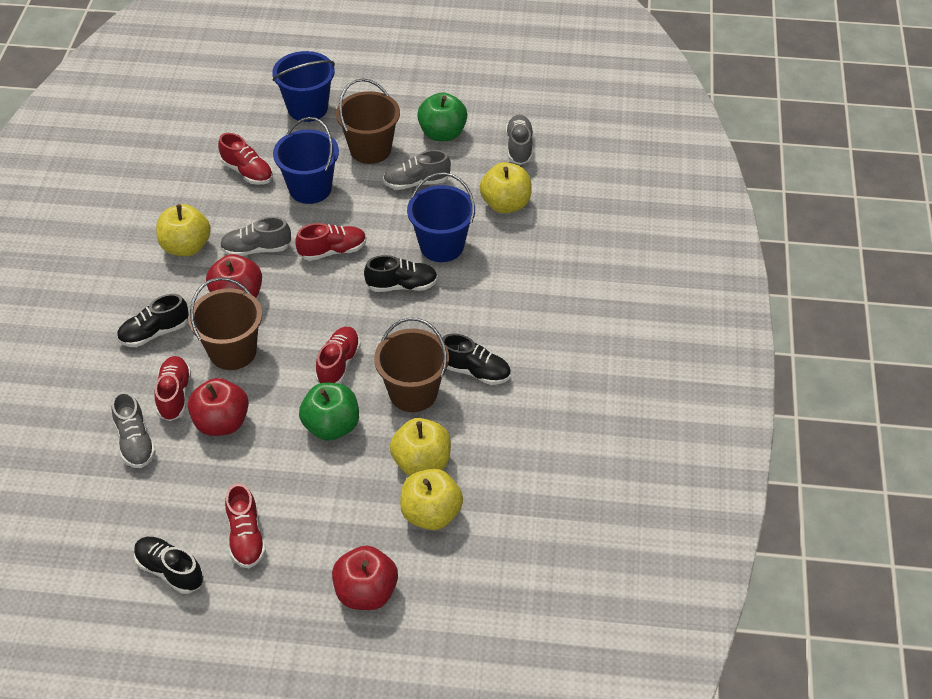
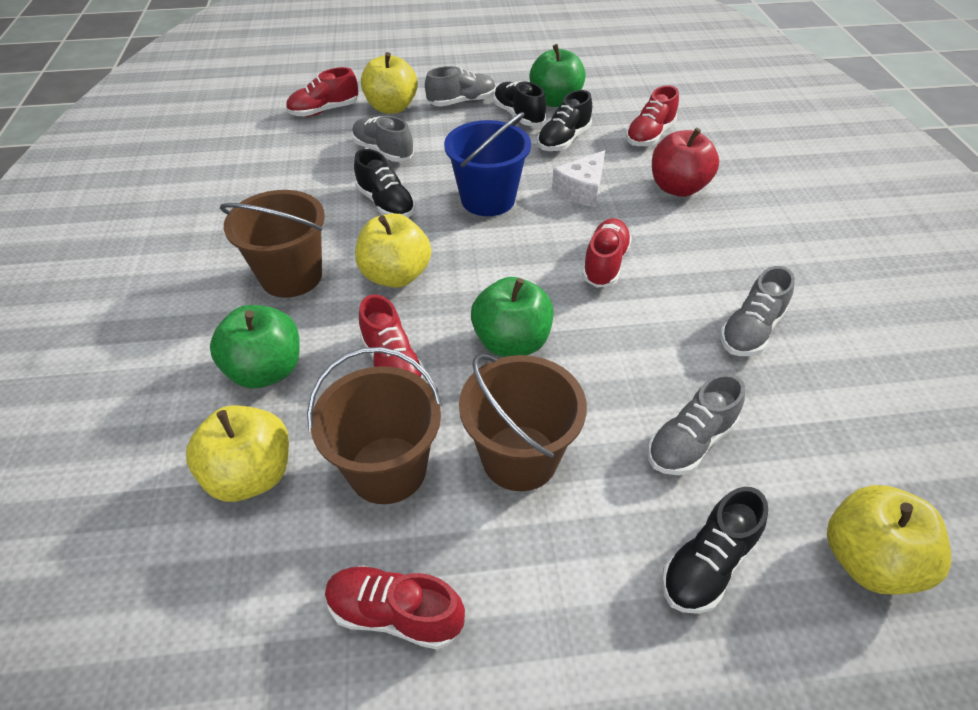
blue bucket: 3 -> 1
green apple: 2 -> 3
red apple: 3 -> 1
white cheese: 0 -> 1

